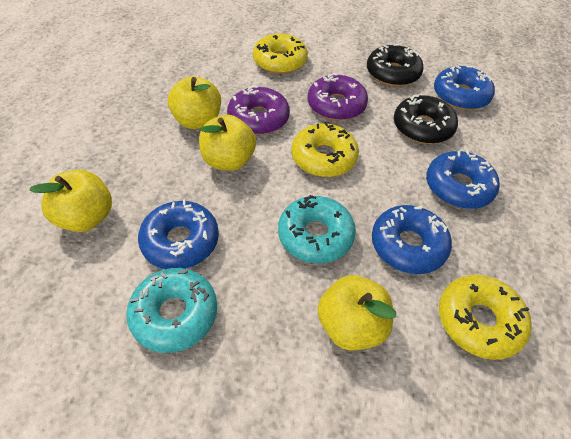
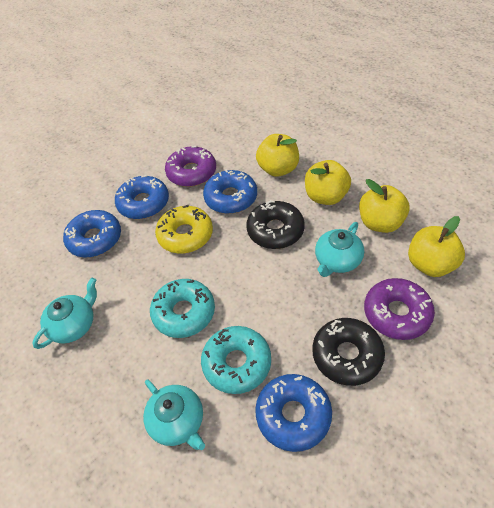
turquoise teapot: 0 -> 3
yellow donut: 3 -> 1

